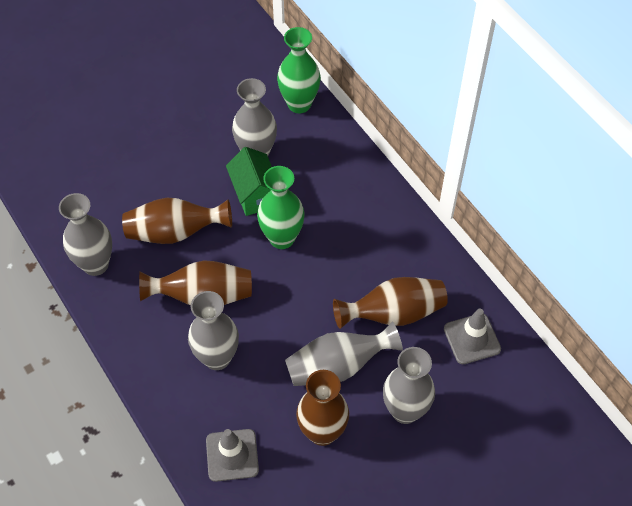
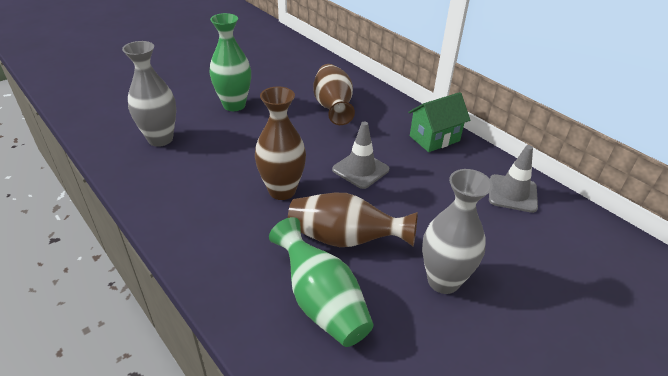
brown vase: 4 -> 3
grey vase: 5 -> 2

